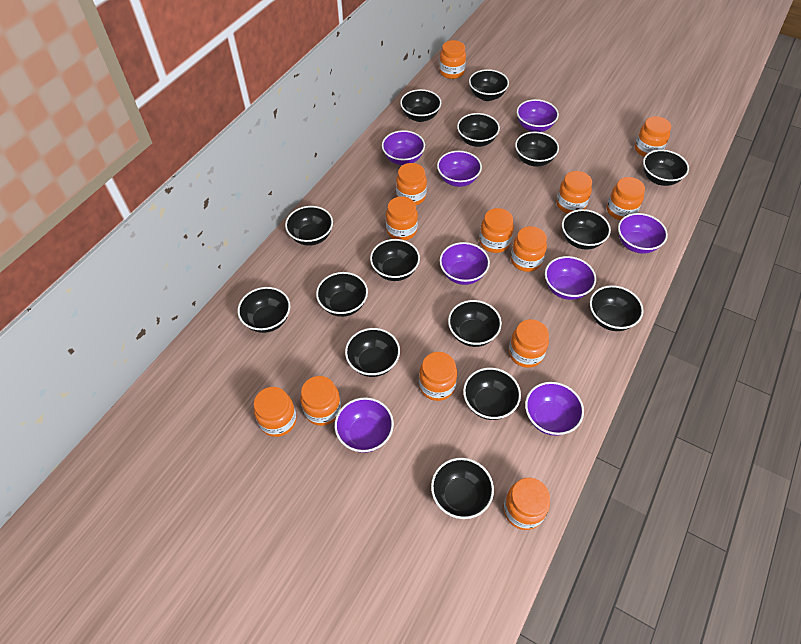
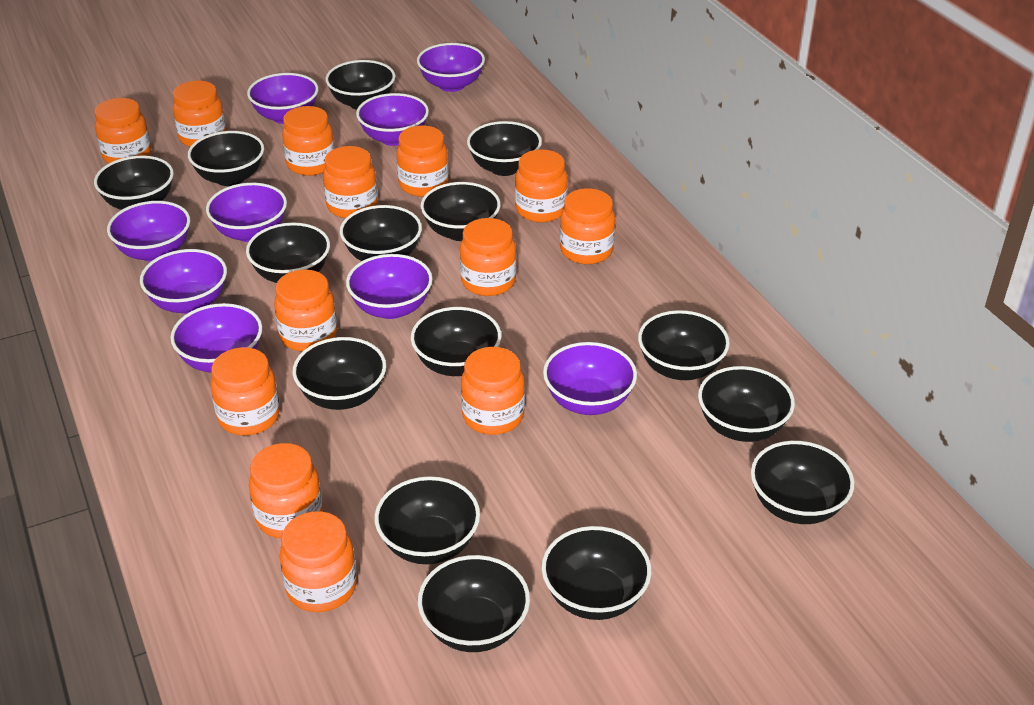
purple bowl: 8 -> 9

